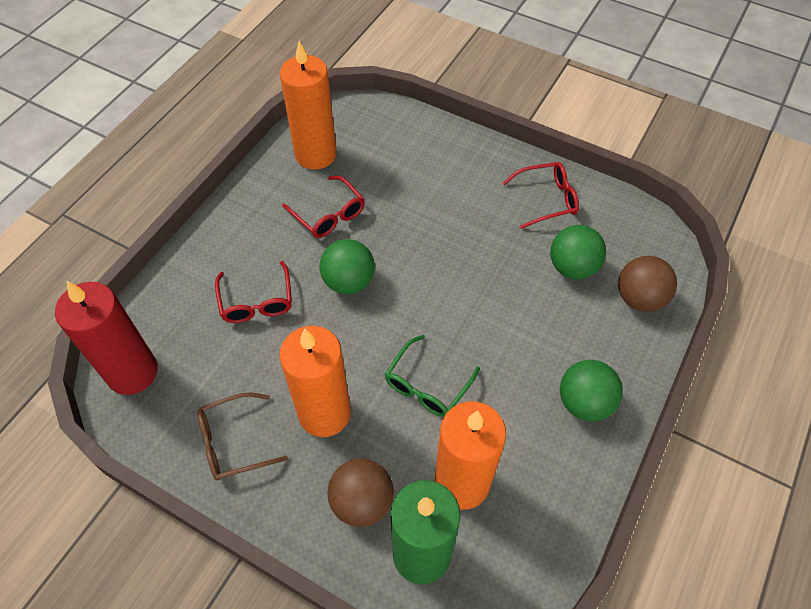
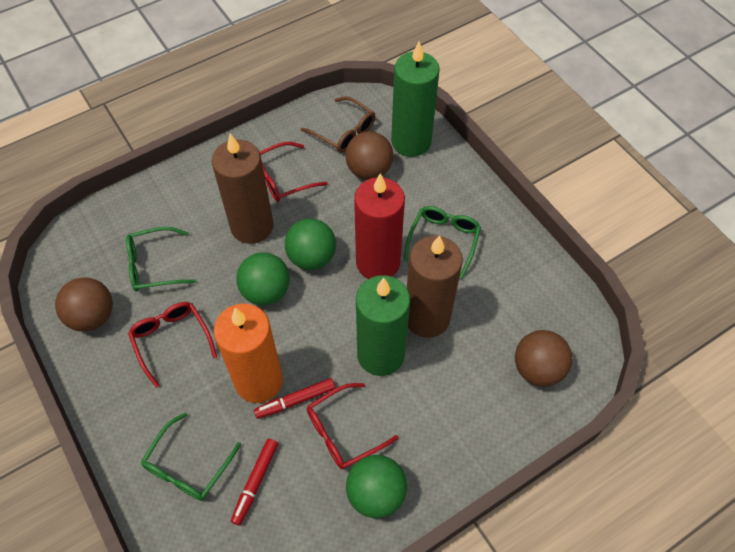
brown ball: 2 -> 3
brown candle: 0 -> 2
green candle: 1 -> 2
green glasses: 1 -> 3
orange candle: 3 -> 1
red marker: 0 -> 2

